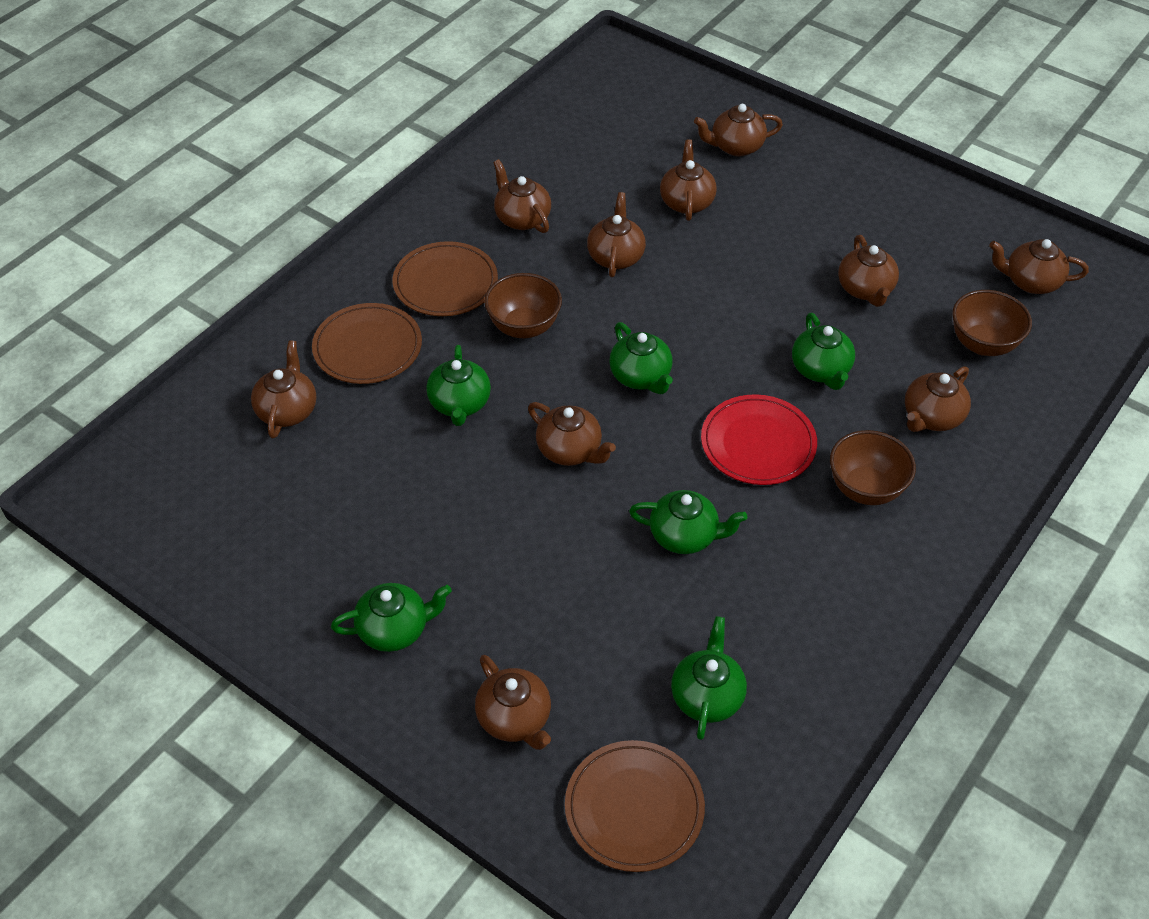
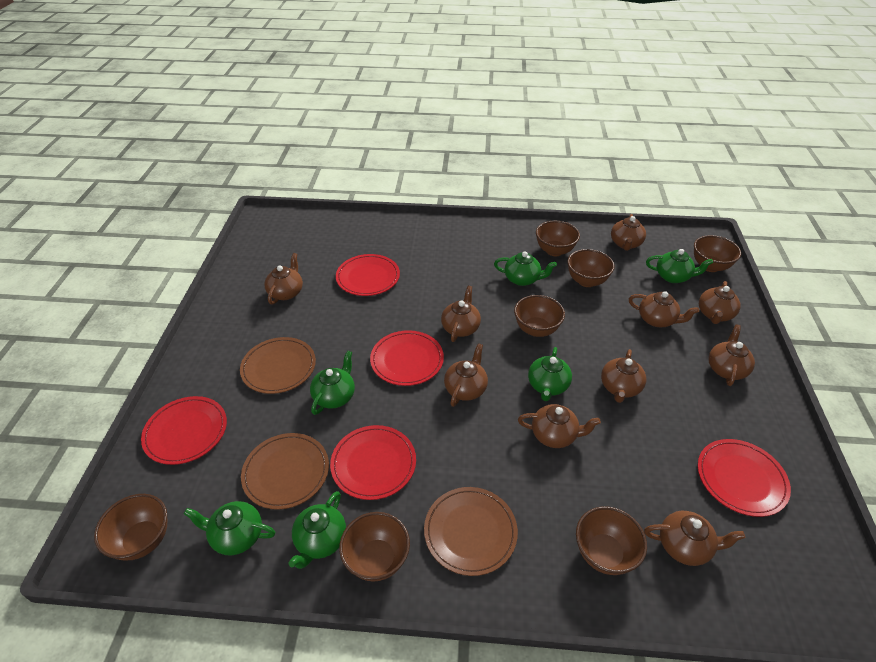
brown bowl: 3 -> 7
red plate: 1 -> 5

